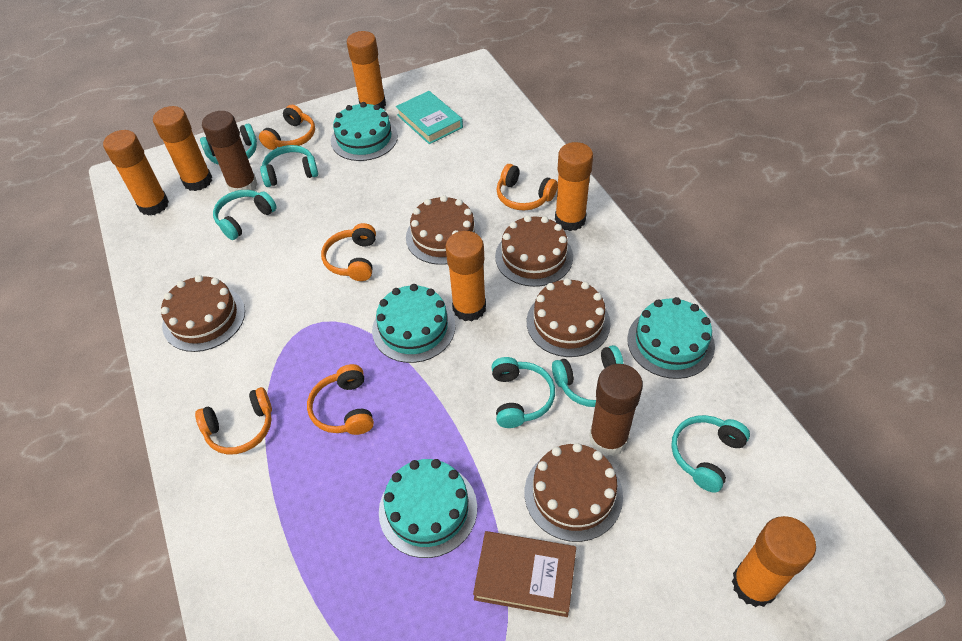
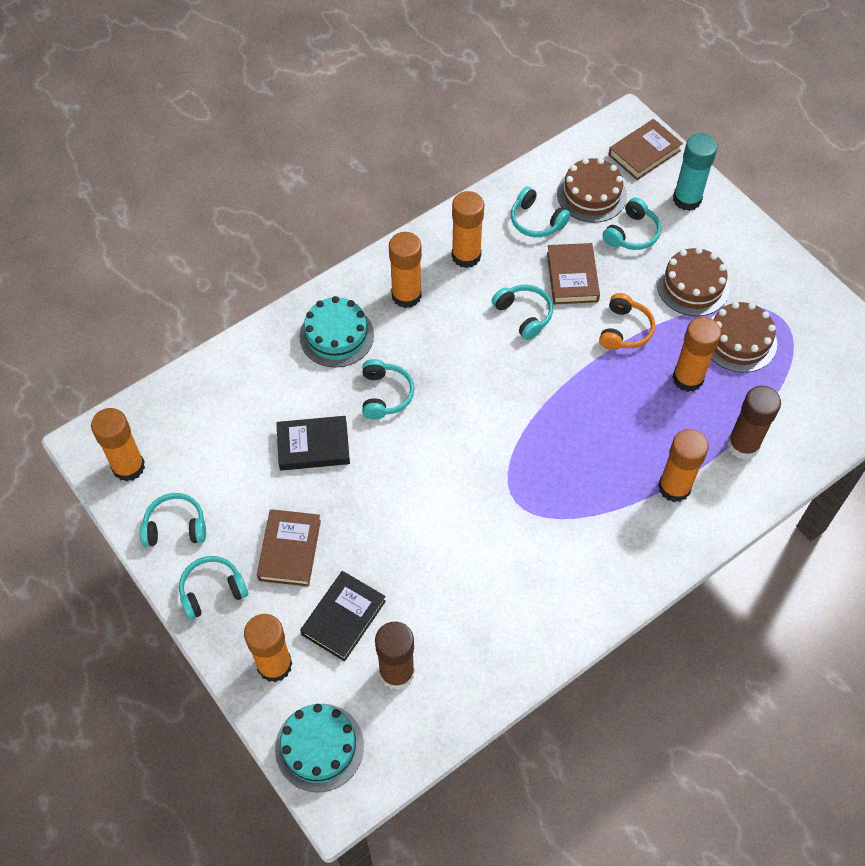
black book: 0 -> 2
brown book: 1 -> 3
brown cake: 5 -> 3
orange headphones: 5 -> 1
turquoise book: 1 -> 0
turquoise cake: 4 -> 2
turquoise glue stick: 0 -> 1

